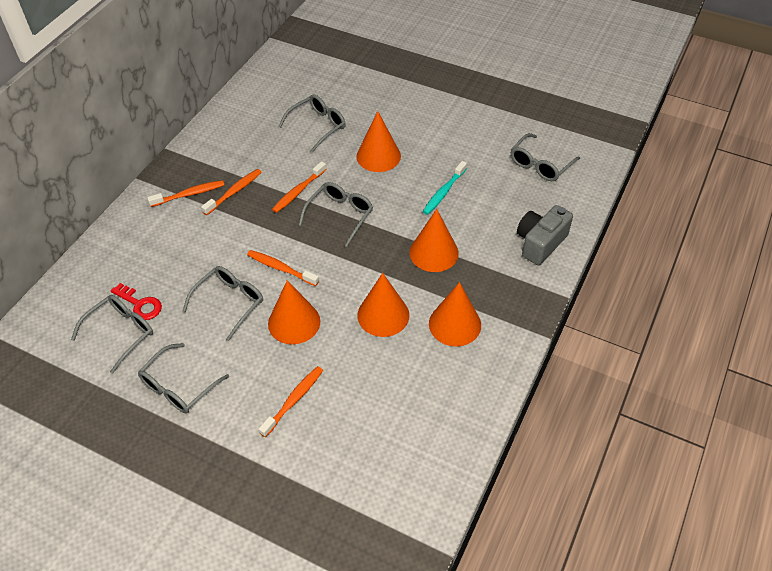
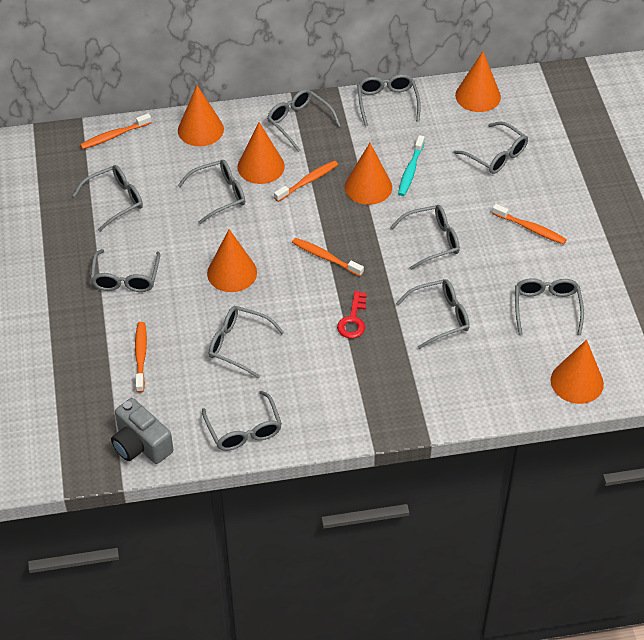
grey glasses: 6 -> 11
orange cone: 5 -> 6

